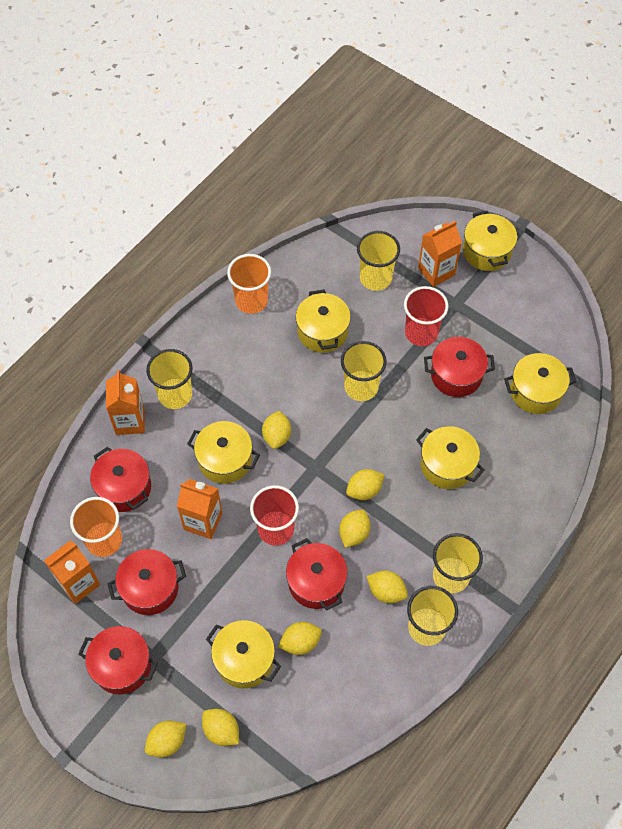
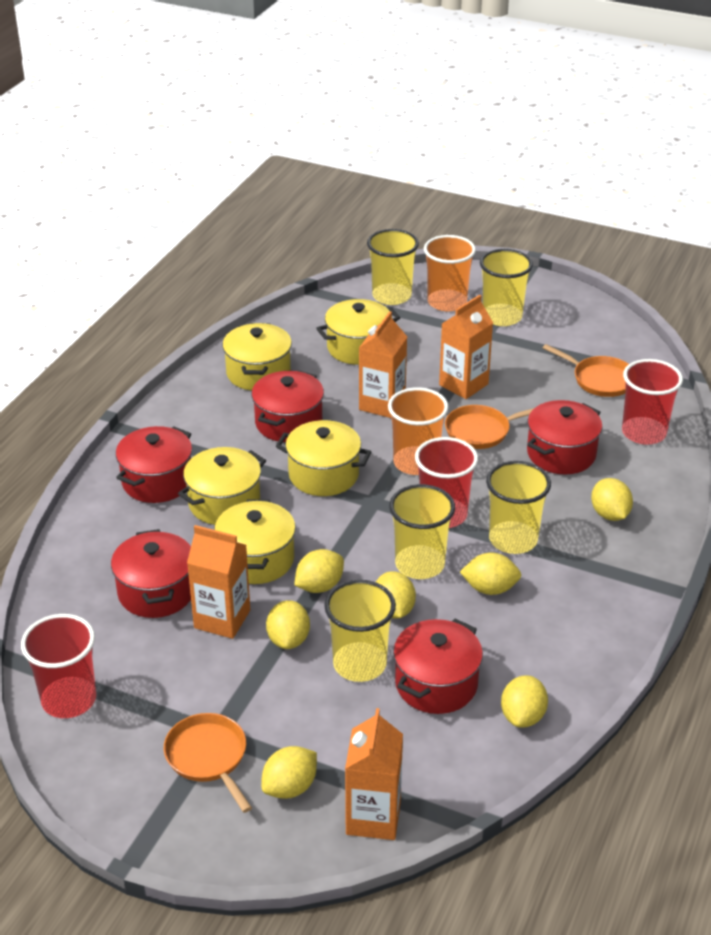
orange pan: 0 -> 3
red cup: 2 -> 3
yellow pot: 6 -> 5

